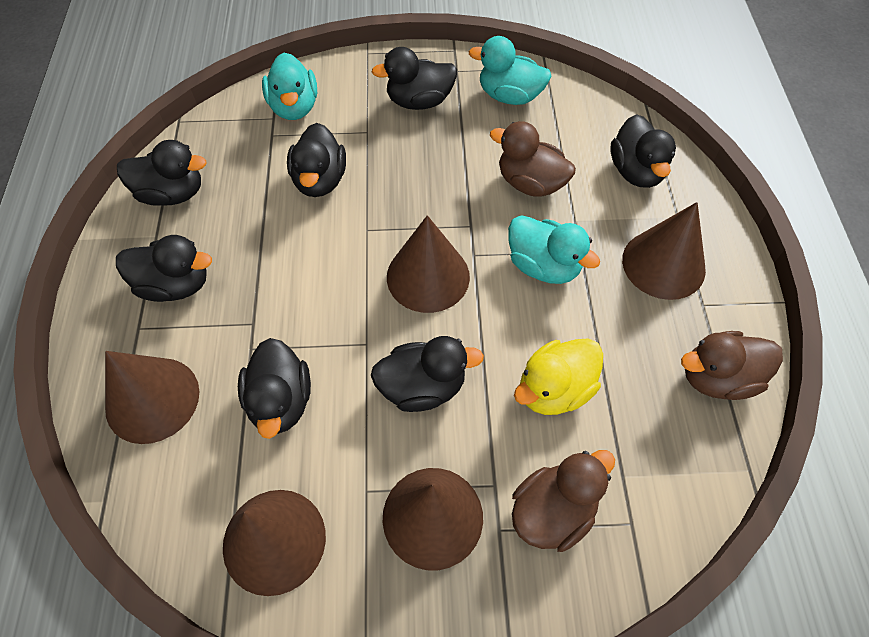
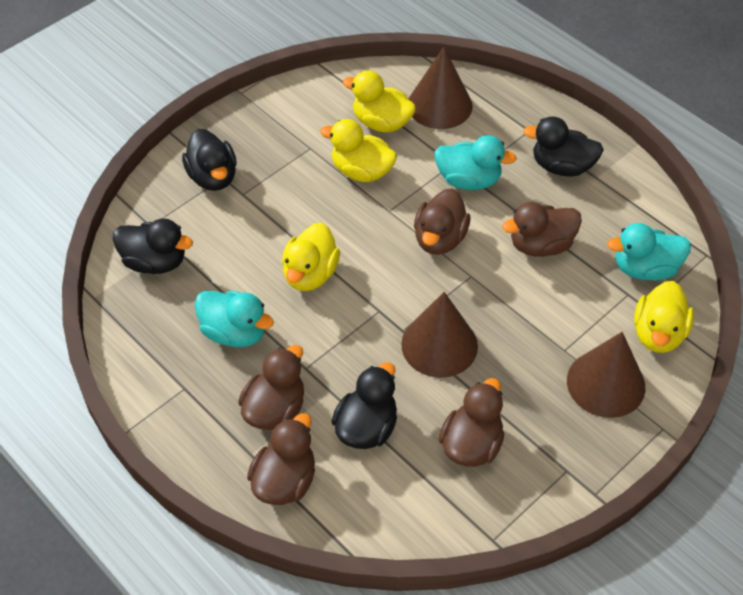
black duck: 7 -> 4
brown cone: 5 -> 3
brown duck: 3 -> 5
yellow duck: 1 -> 4

